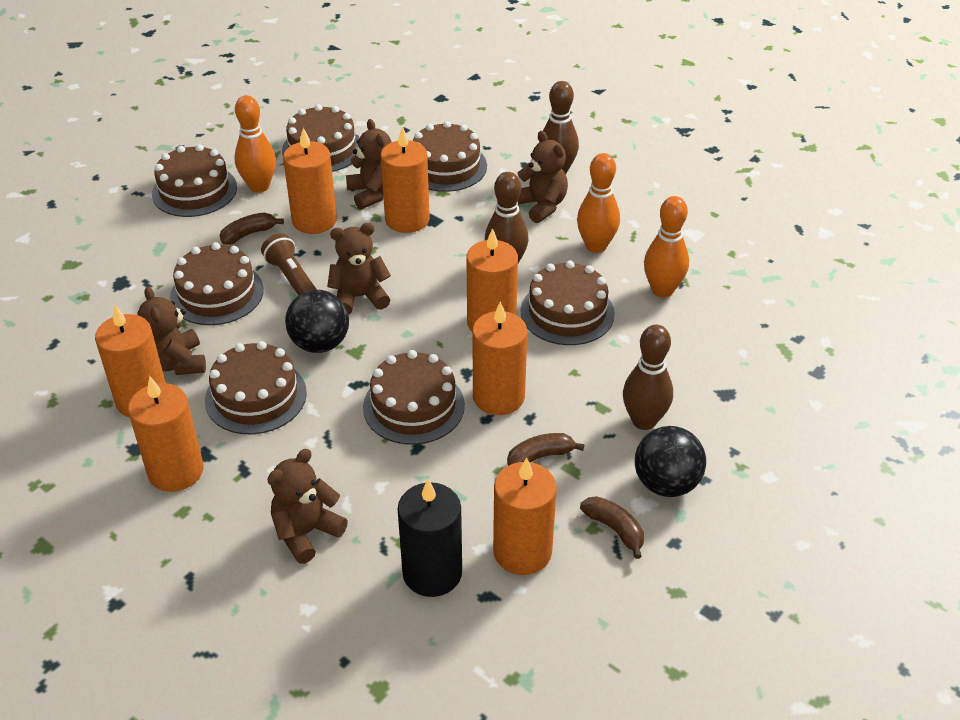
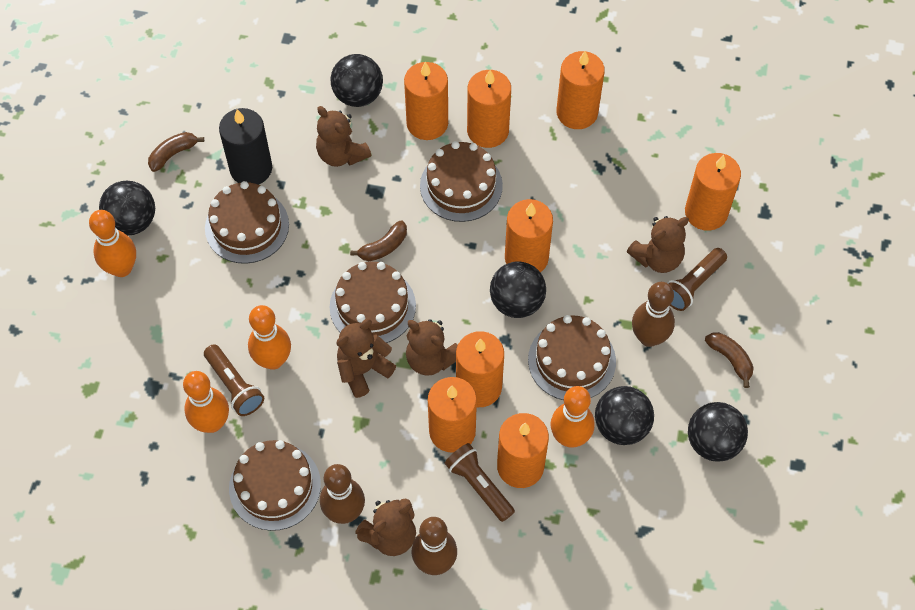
black ball: 2 -> 5
brown cake: 7 -> 5
brown flashlight: 1 -> 3
orange bowling pin: 3 -> 4
orange candle: 7 -> 8

